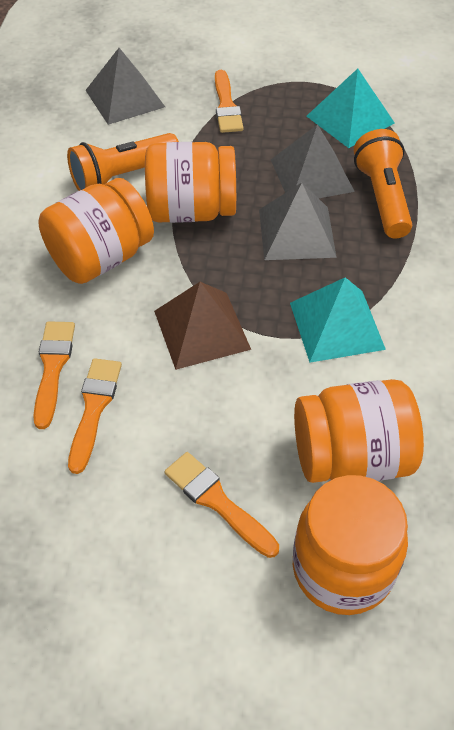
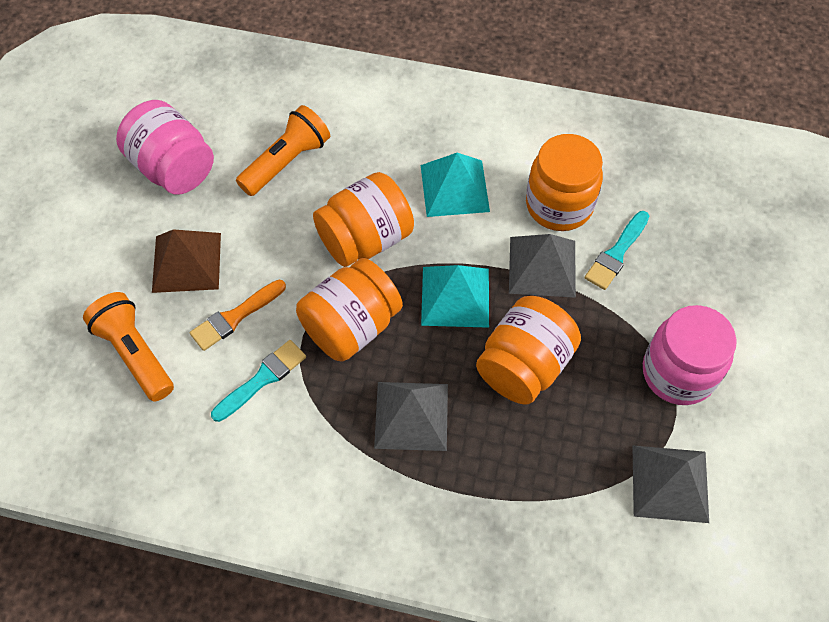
orange brush: 4 -> 1
pink jar: 0 -> 2
turquoise brush: 0 -> 2

